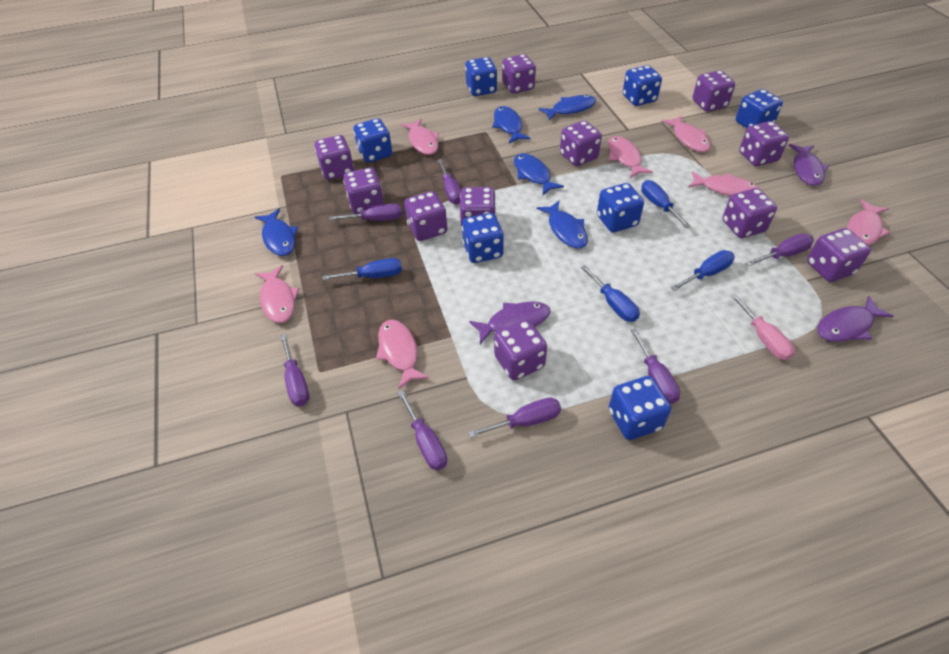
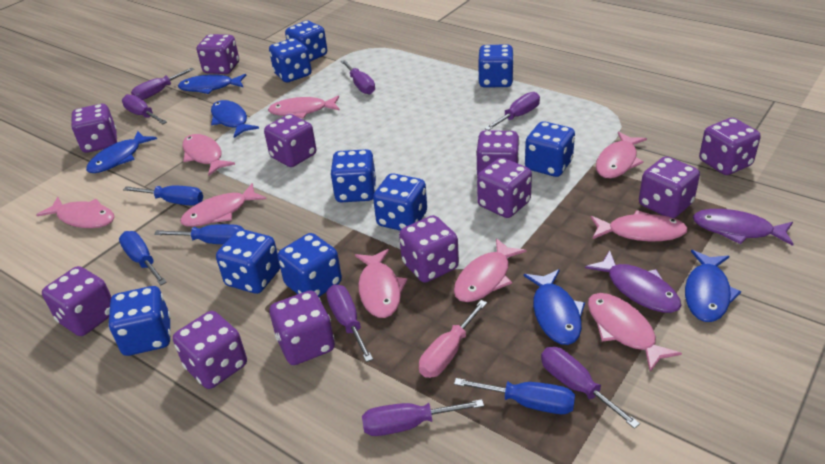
blue dice: 7 -> 9
pink fish: 7 -> 9
purple fish: 3 -> 2

